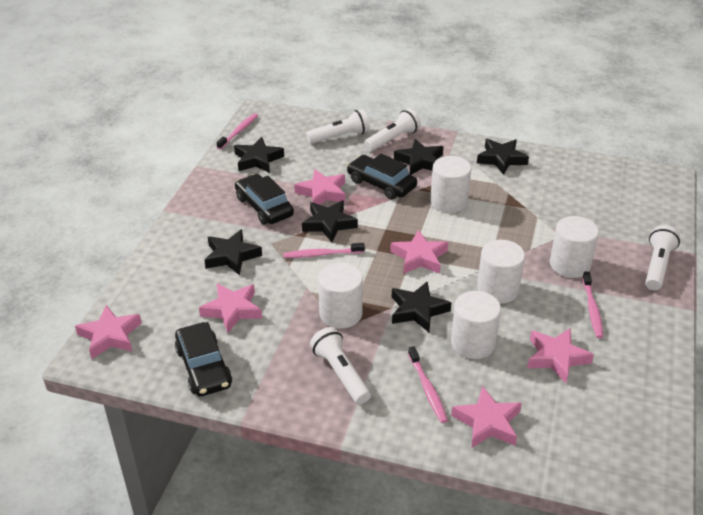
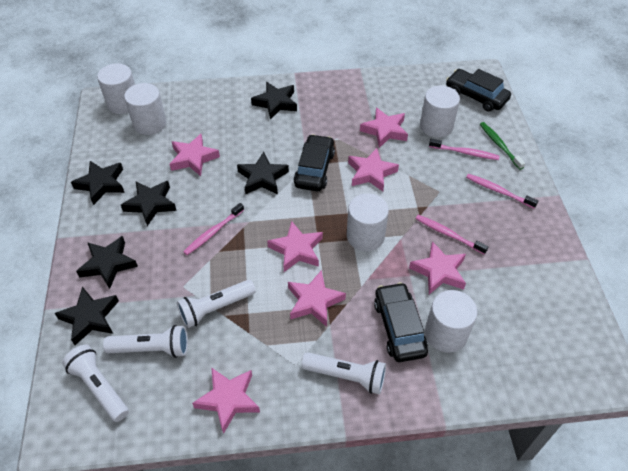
green toothbrush: 0 -> 1
pink star: 6 -> 7

